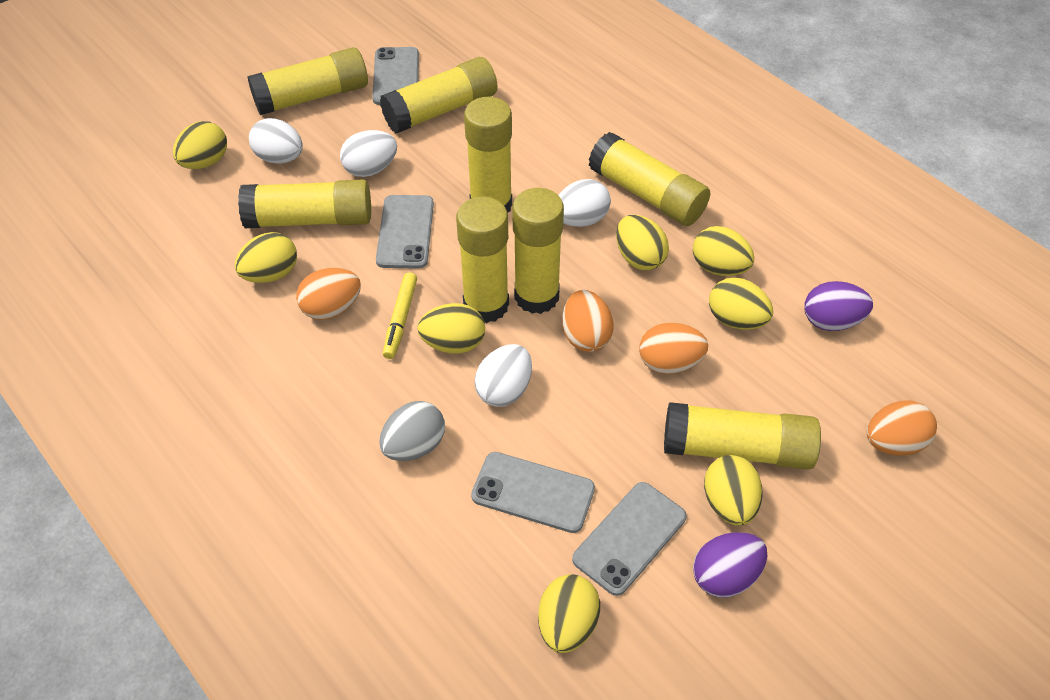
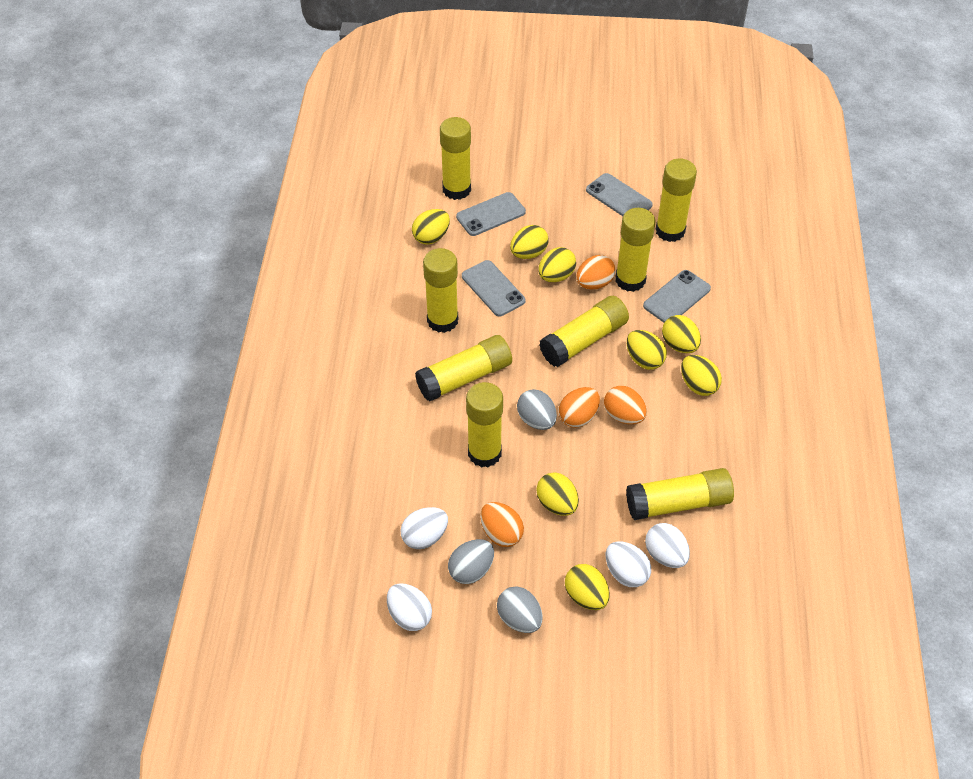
grey egg: 1 -> 3
purple egg: 2 -> 0
yellow marker: 1 -> 0

